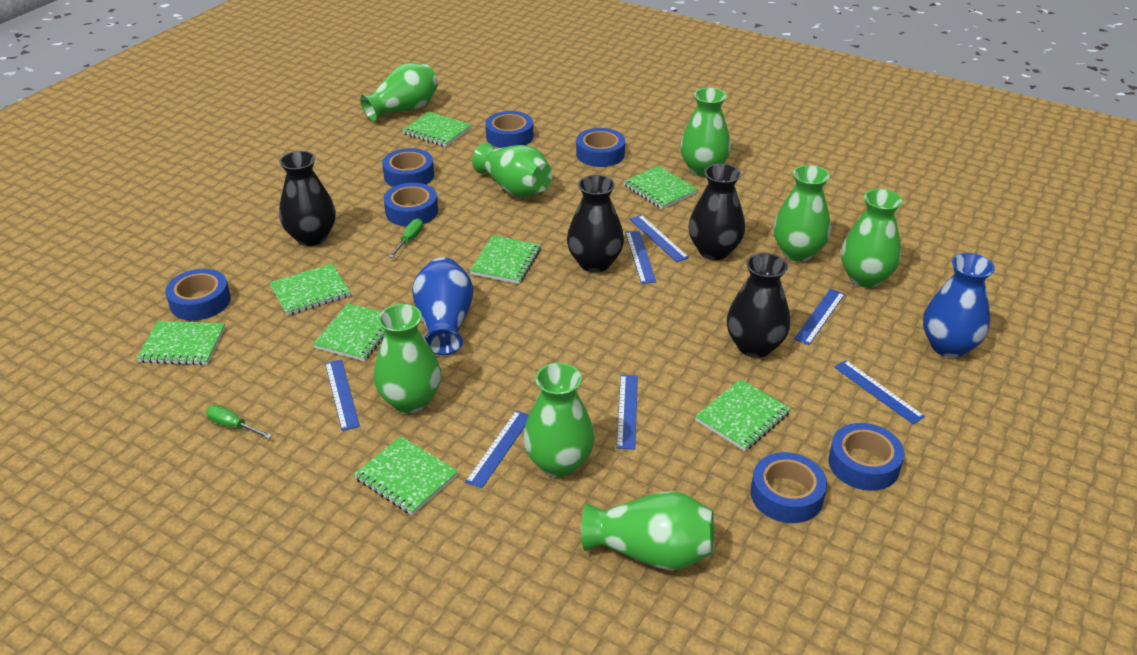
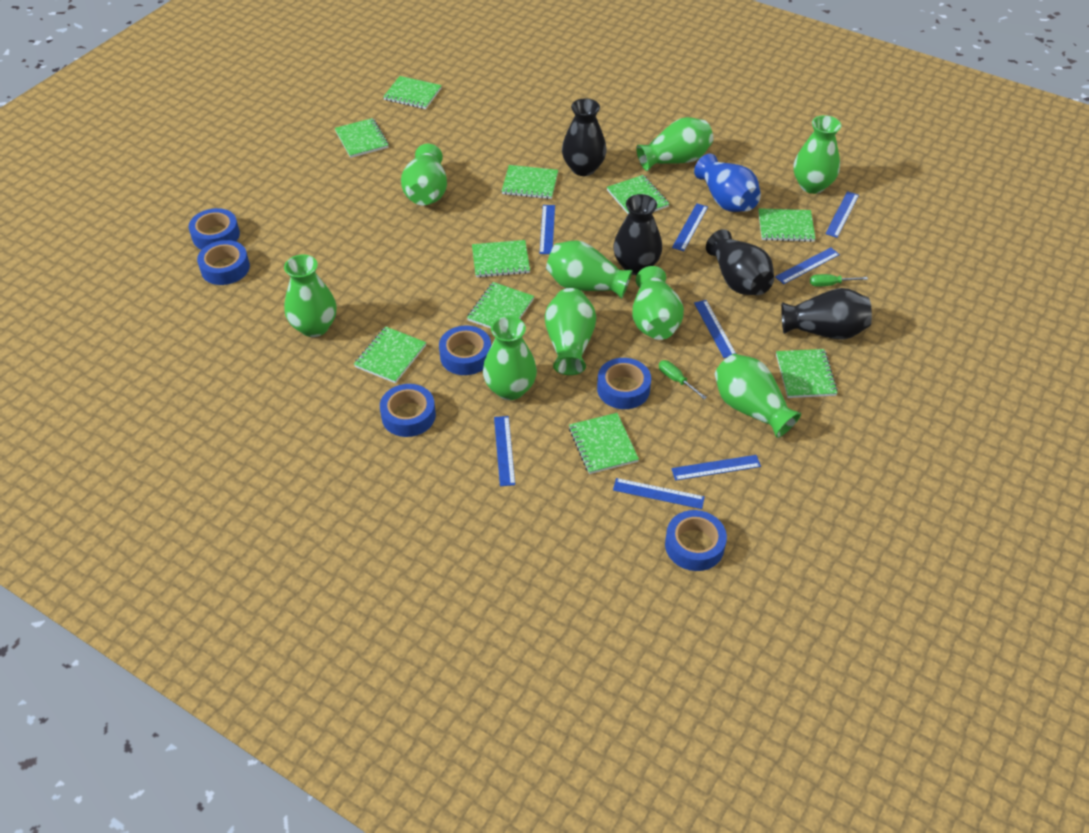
blue ruler: 7 -> 8
blue tape: 7 -> 6
blue vase: 2 -> 1
green notebook: 8 -> 10
green vase: 8 -> 9

